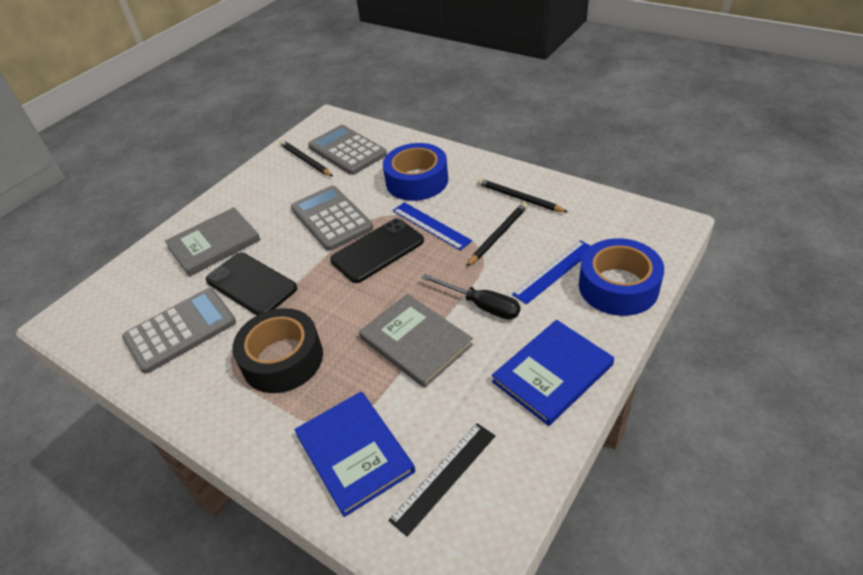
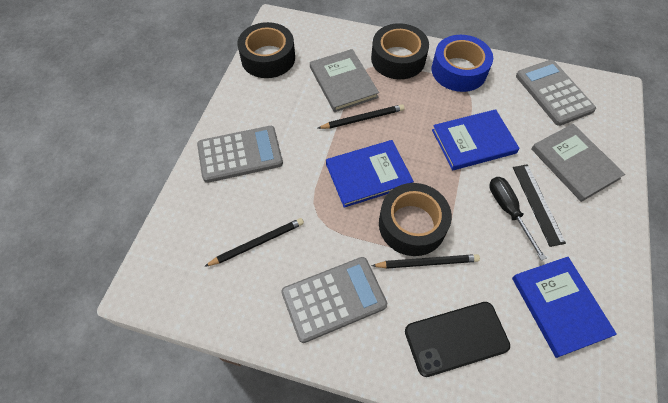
black phone: 2 -> 1
black tape: 1 -> 3
blue book: 2 -> 3
blue ruler: 2 -> 0
blue tape: 2 -> 1

